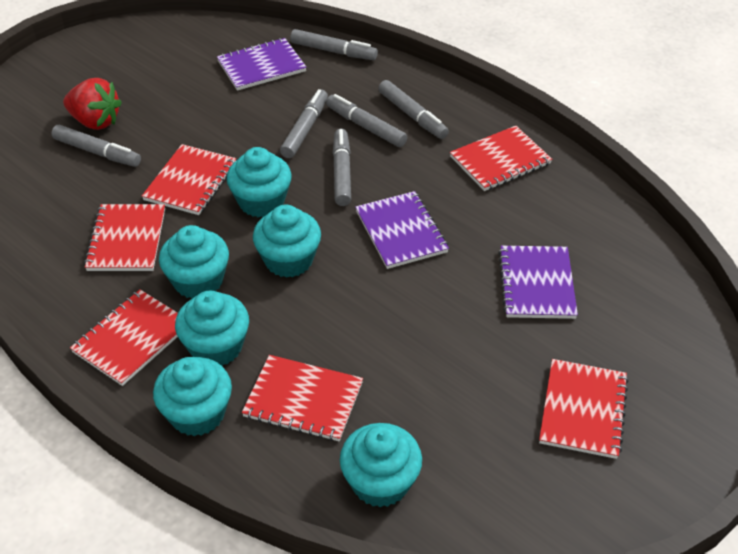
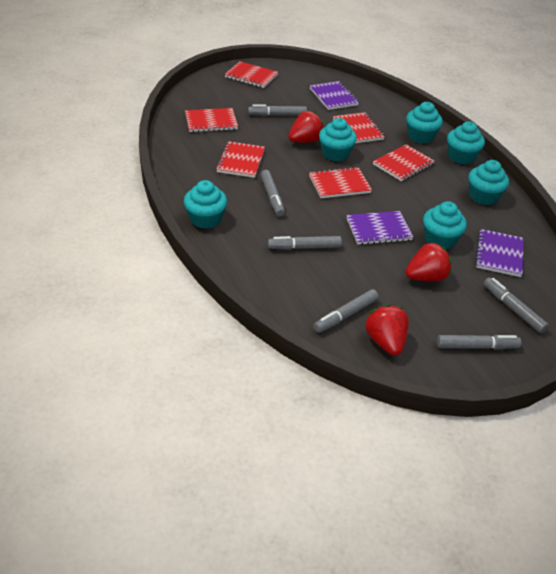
red strawberry: 1 -> 3

